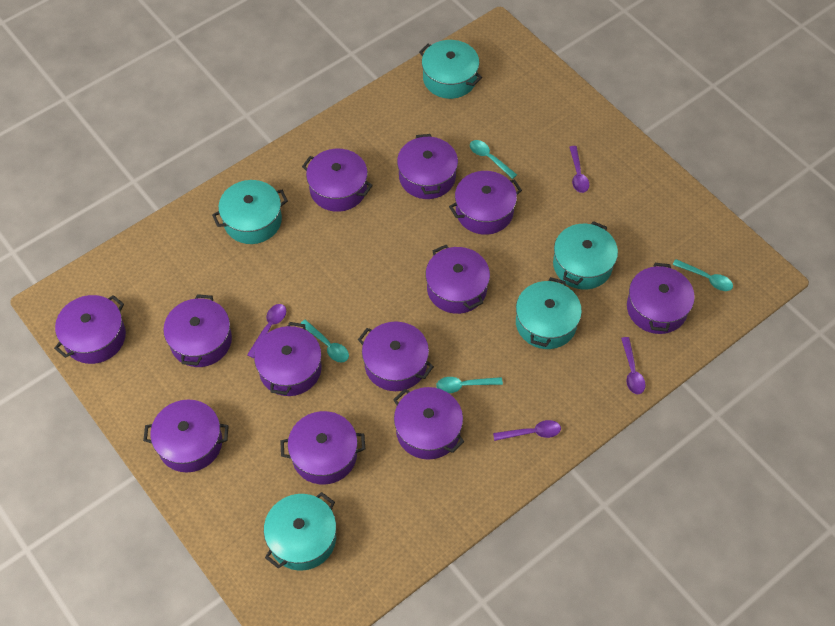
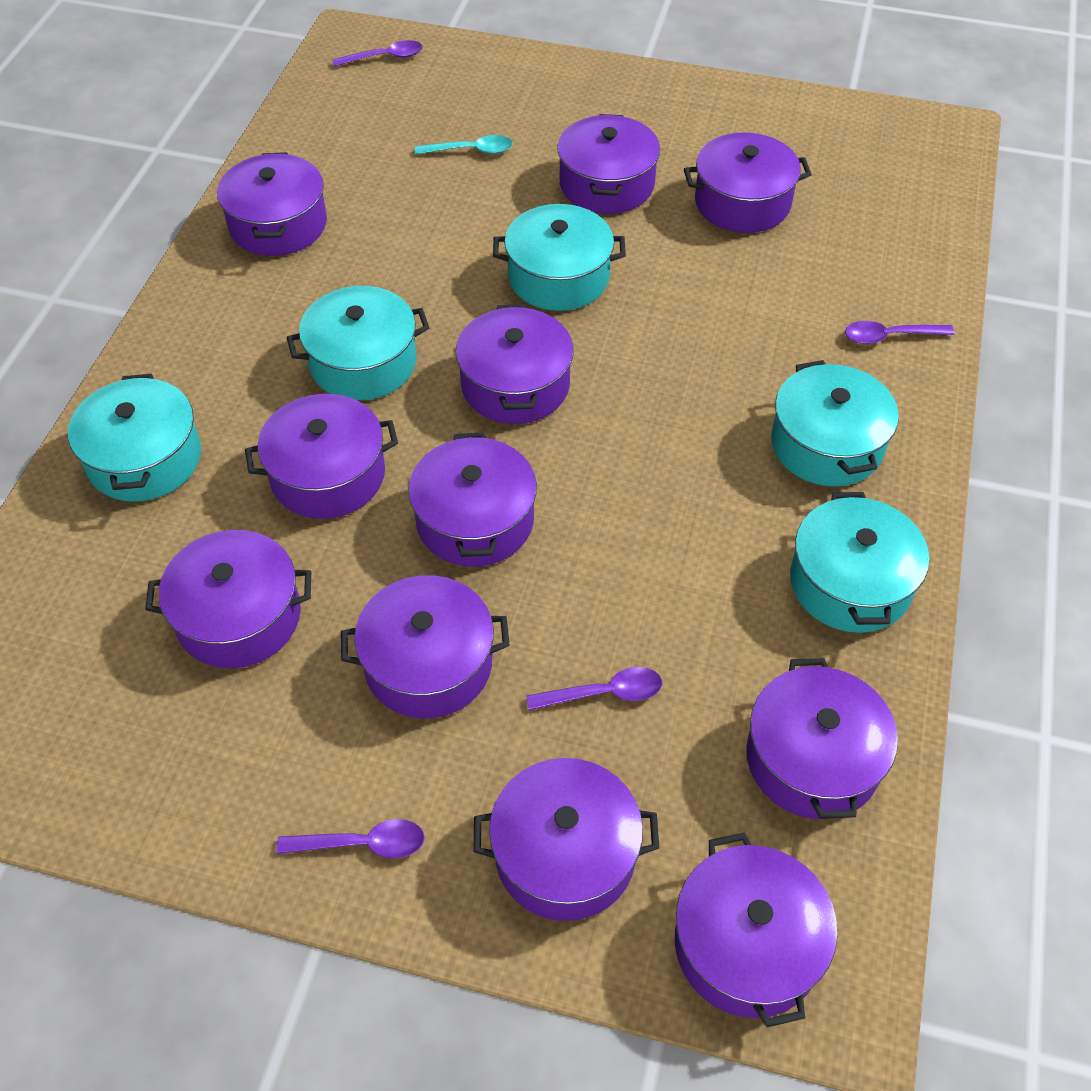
purple pot: 12 -> 11
turquoise spoon: 4 -> 1

